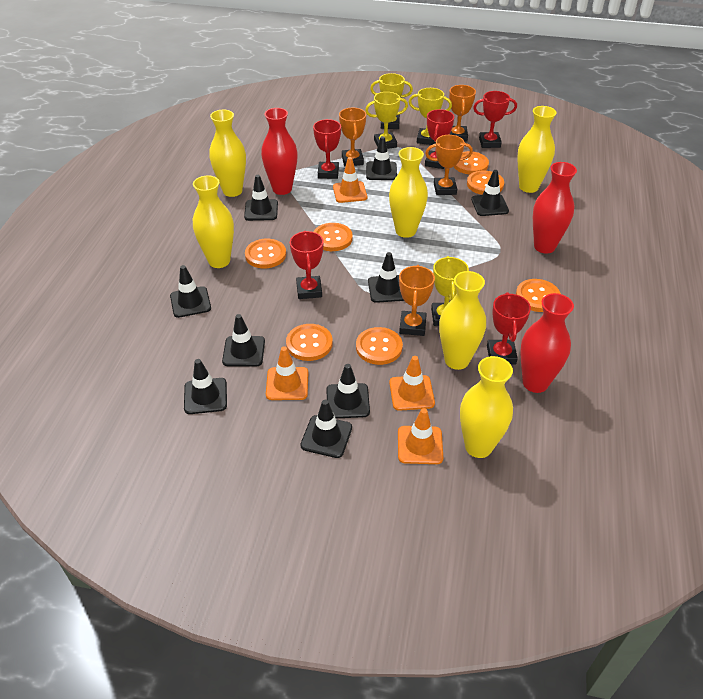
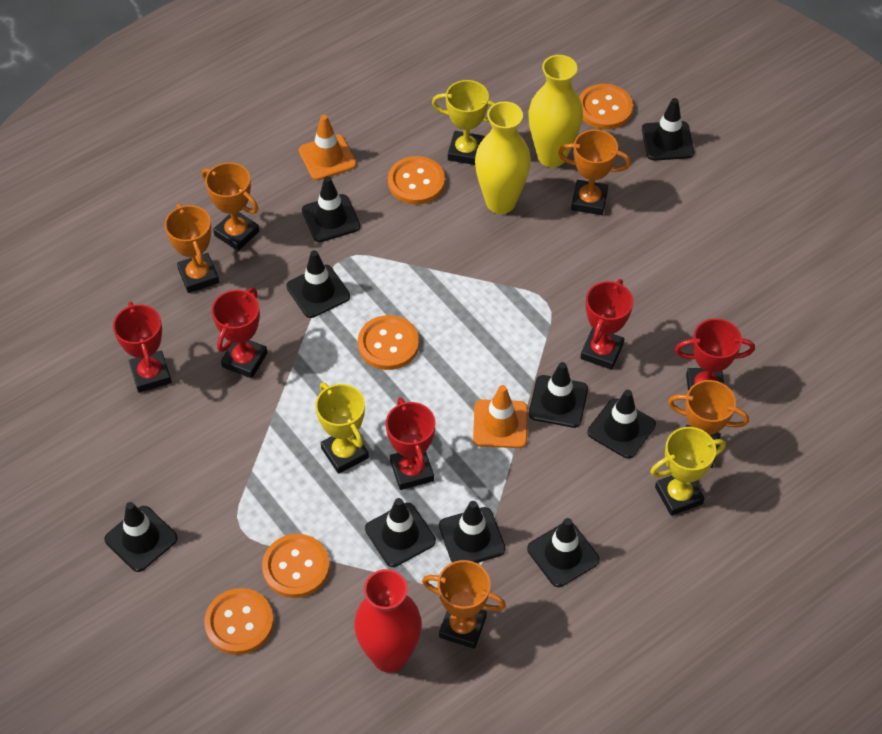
orange button: 7 -> 5
orange traffic cone: 4 -> 2
orange trophy: 4 -> 5
red vase: 3 -> 1
yellow trophy: 4 -> 3
yellow vase: 6 -> 2

